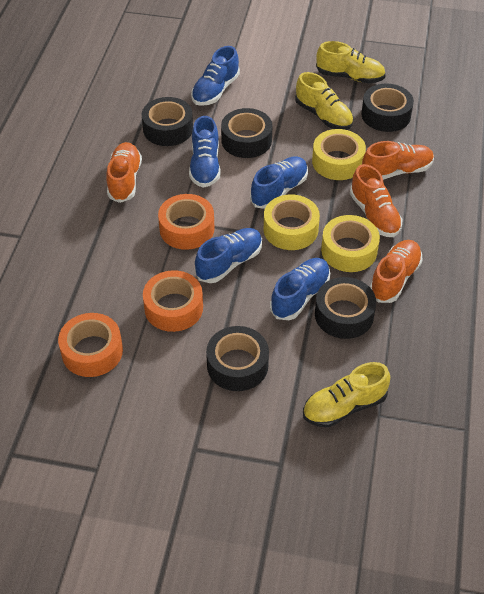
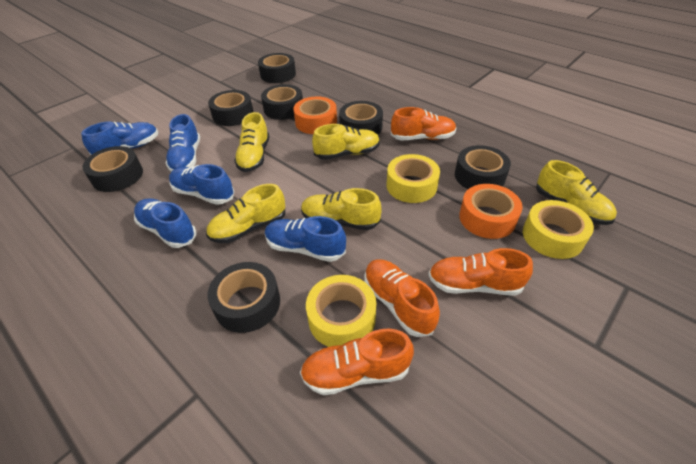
black tape: 5 -> 7
orange tape: 3 -> 2
yellow shoe: 3 -> 5

